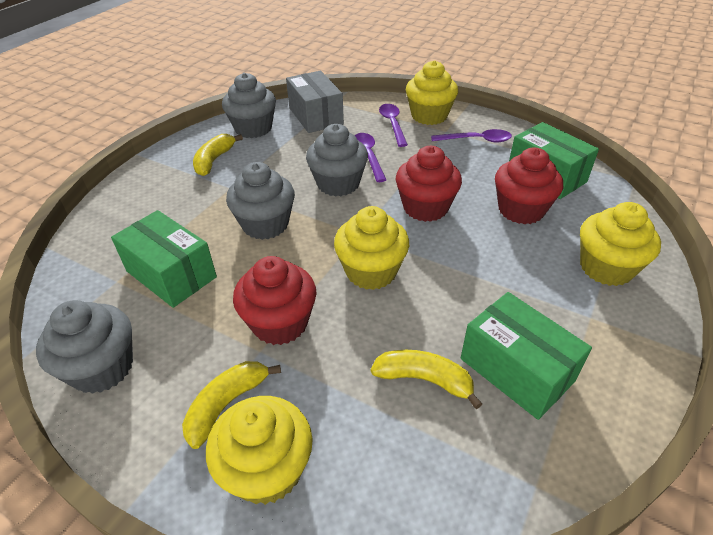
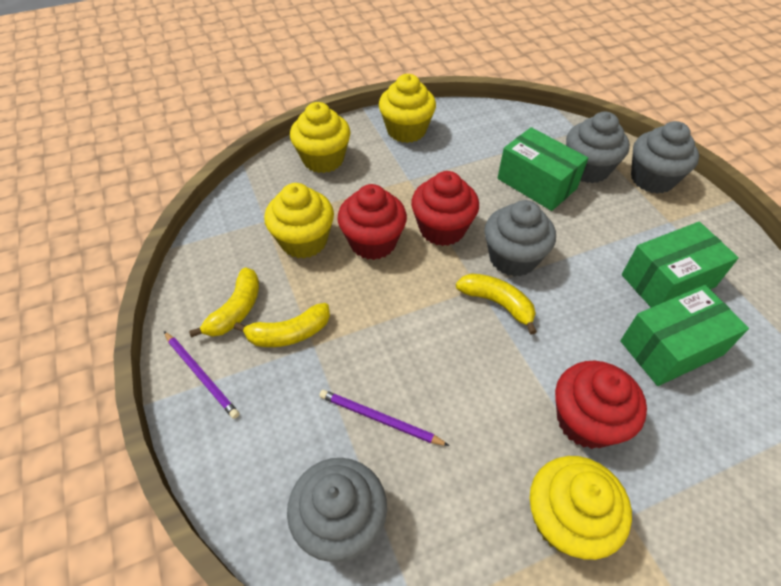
grey box: 1 -> 0
purple pencil: 0 -> 2
purple spoon: 3 -> 0

